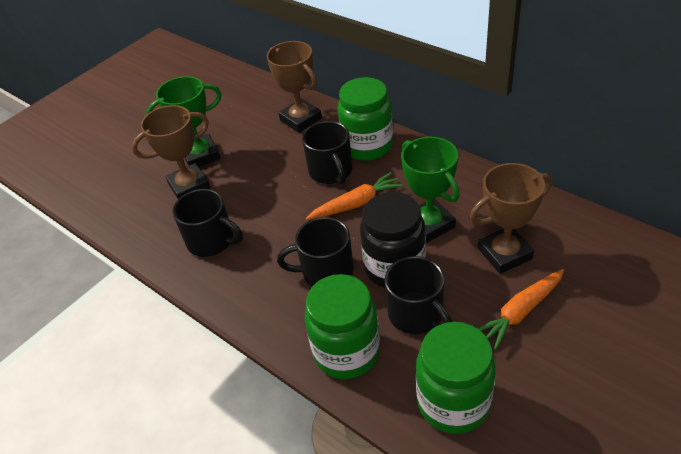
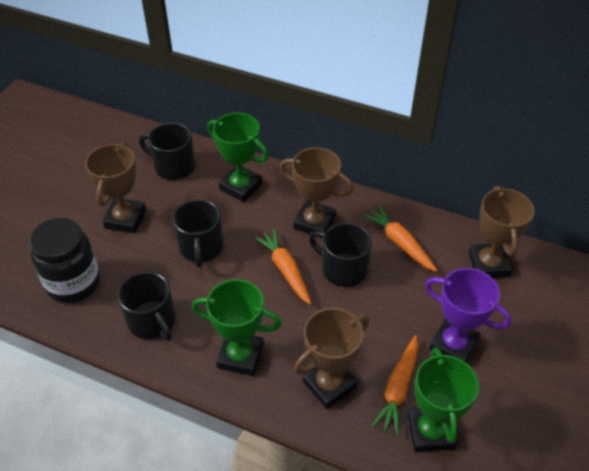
brown trophy: 3 -> 4
green jar: 3 -> 0
green trophy: 2 -> 3
orange carrot: 2 -> 3
purple trophy: 0 -> 1

